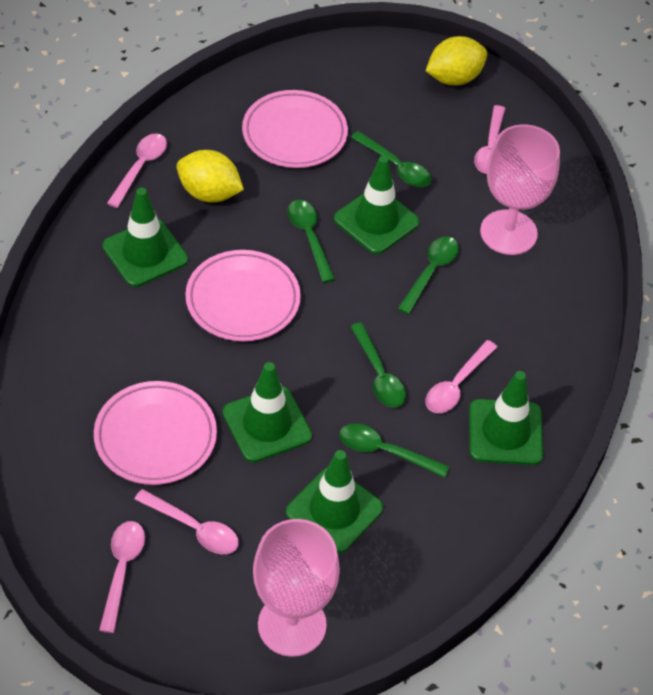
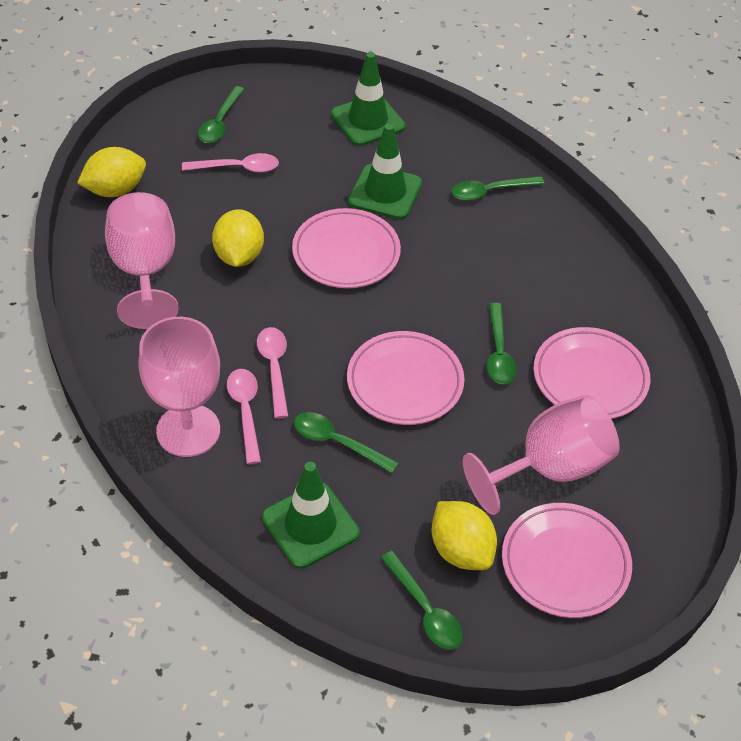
green traffic cone: 5 -> 3
pink goblet: 2 -> 3
pink plate: 3 -> 4
pink spoon: 5 -> 3
yellow lemon: 2 -> 3

